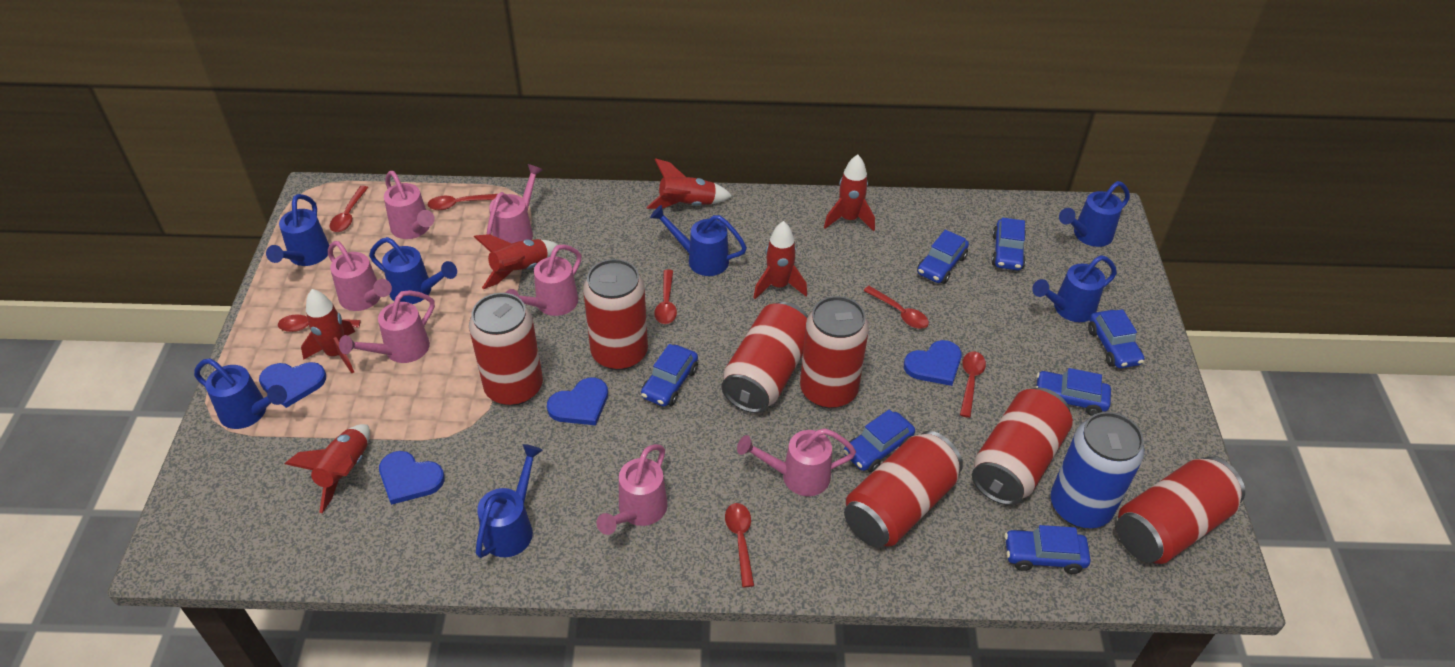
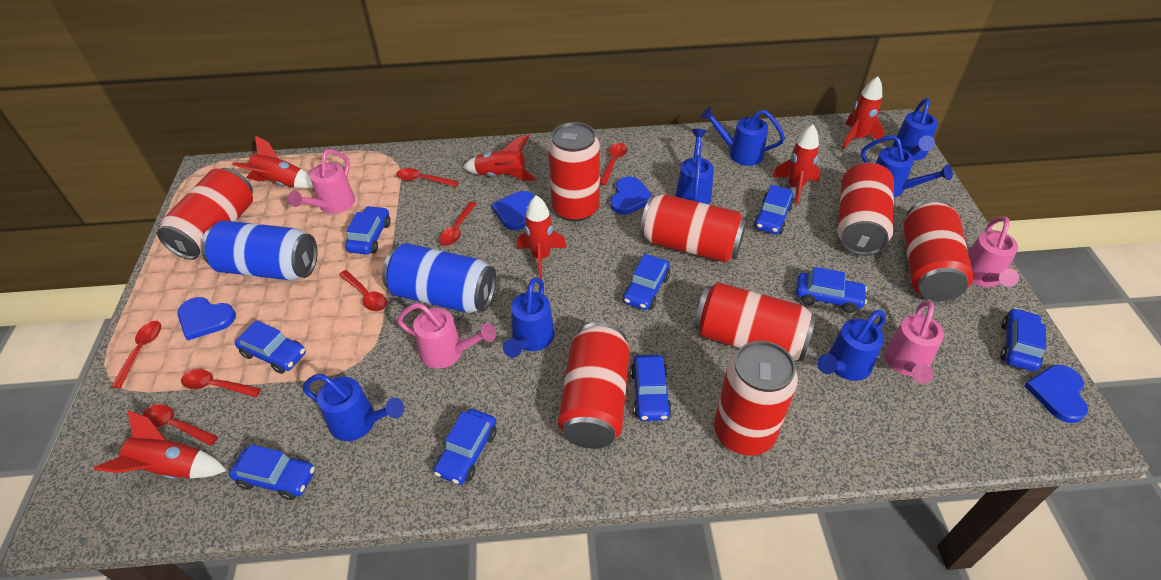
blue can: 1 -> 2
blue car: 7 -> 9
pink watering can: 7 -> 4
red can: 7 -> 8

